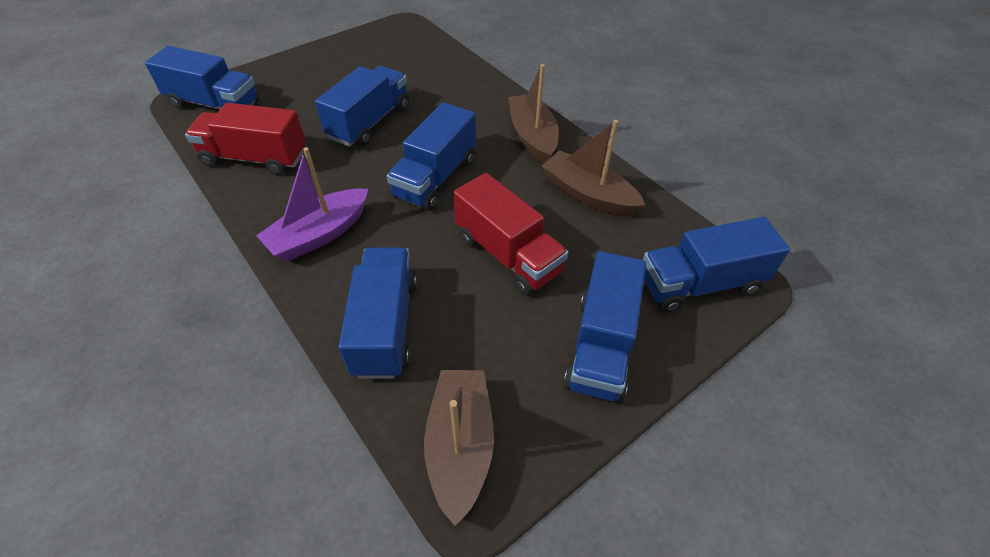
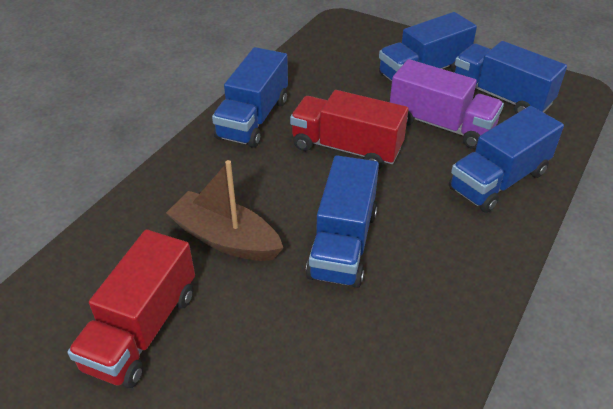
blue truck: 6 -> 5
brown boat: 3 -> 1
purple boat: 1 -> 0
purple truck: 0 -> 1

